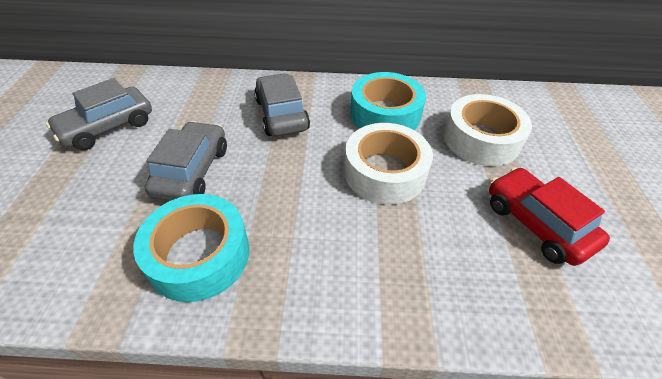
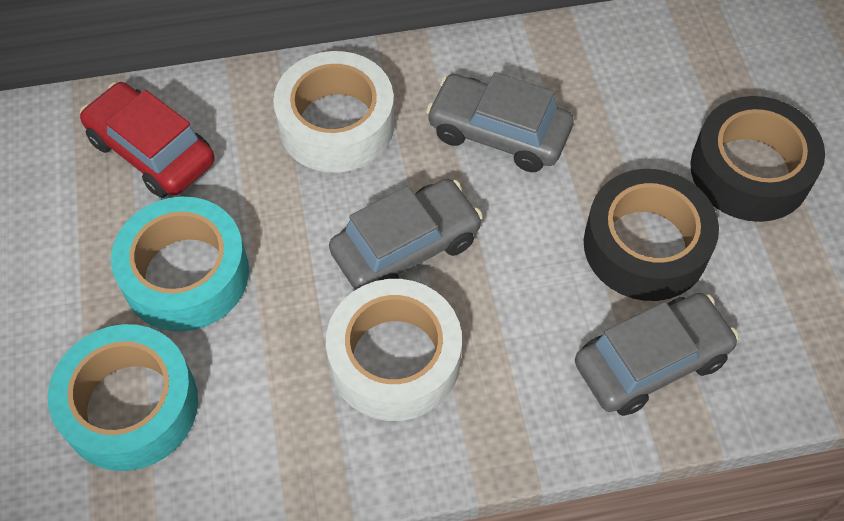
black tape: 0 -> 2

